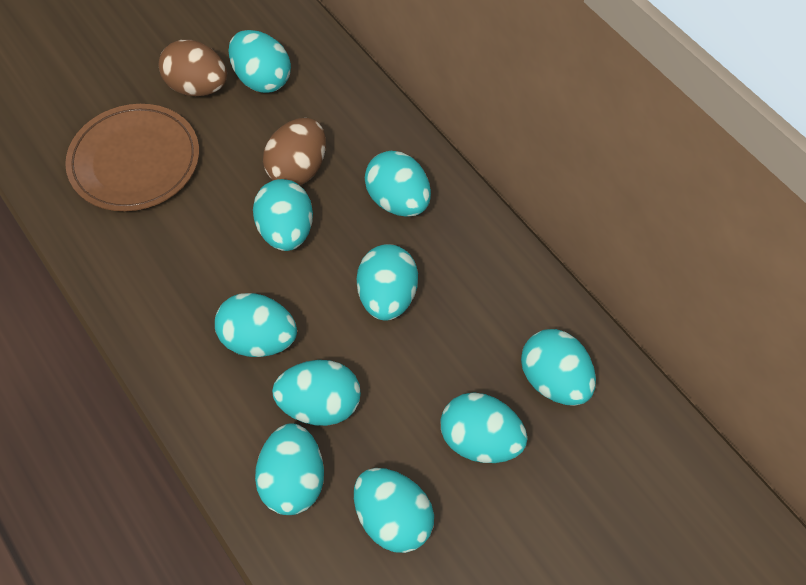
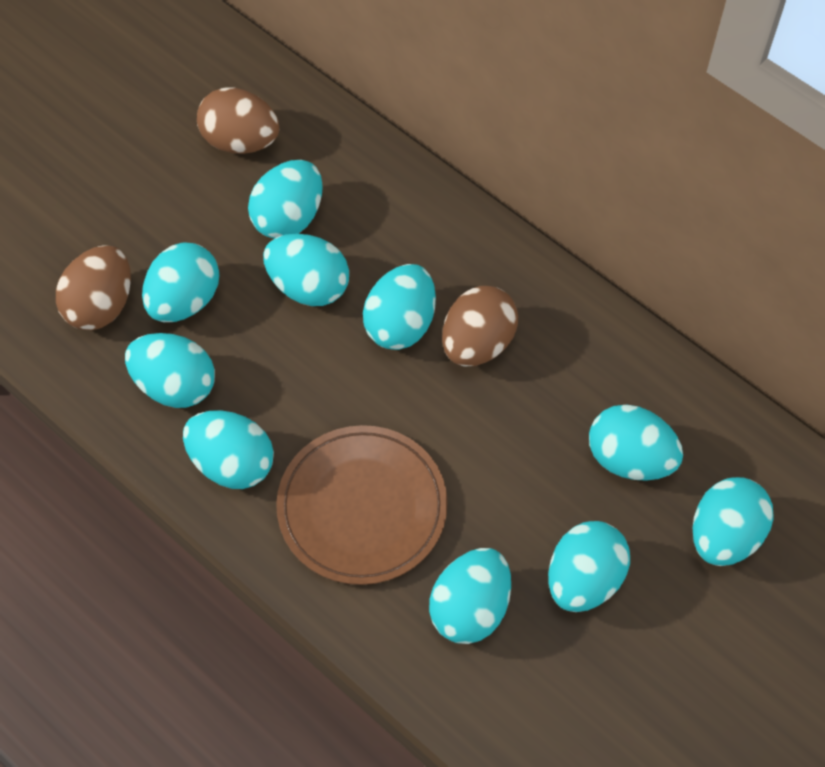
brown egg: 2 -> 3

